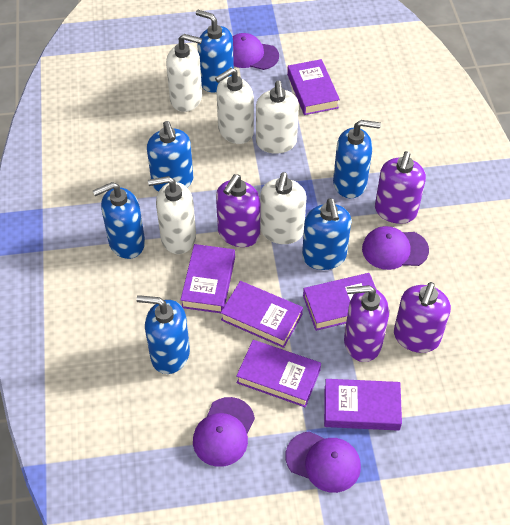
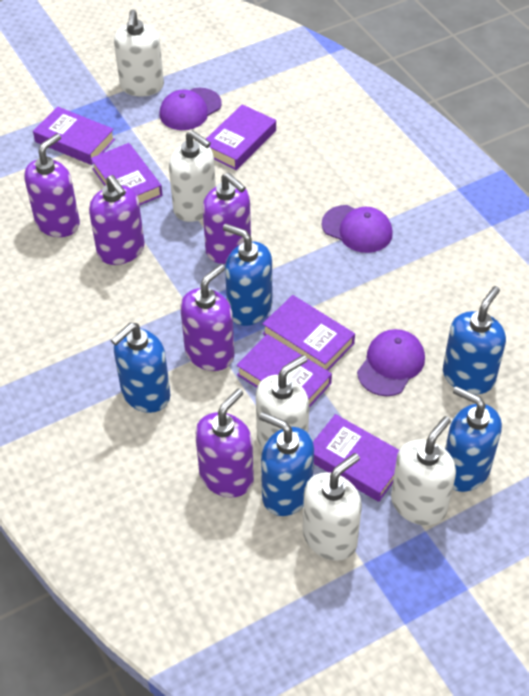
blue soap dispenser: 6 -> 5
purple cap: 4 -> 3
purple soap dispenser: 4 -> 5

